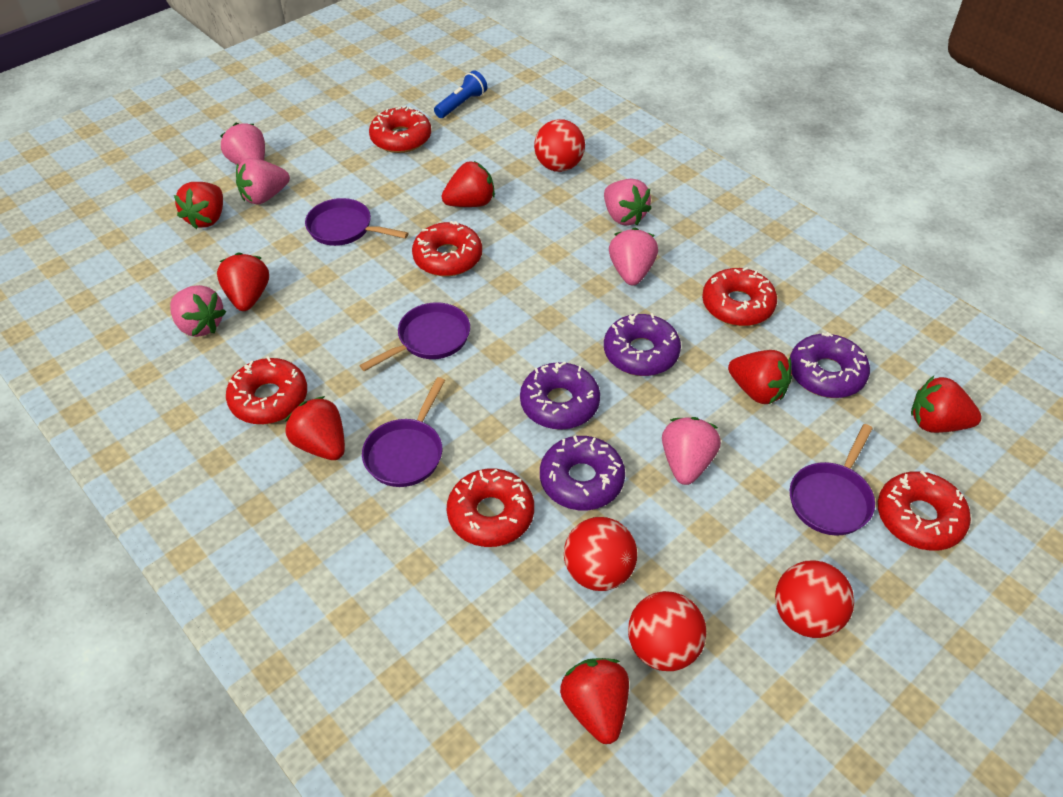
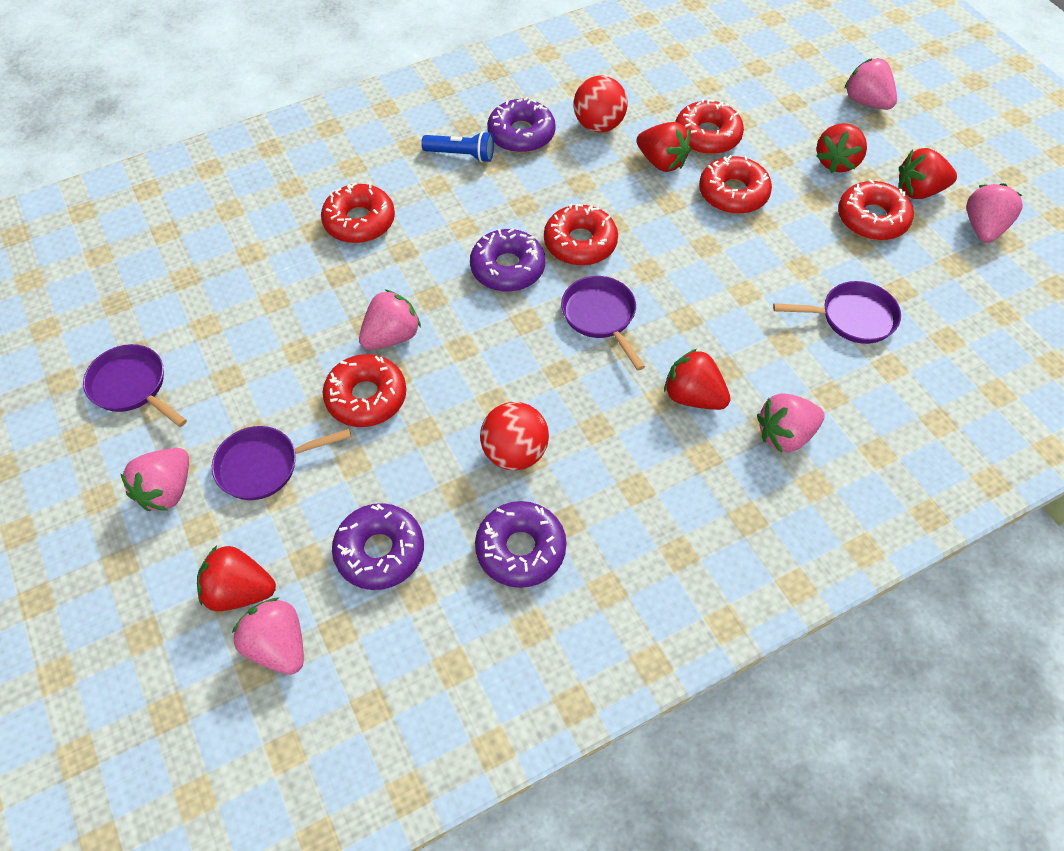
red ball: 4 -> 2
red strawberry: 7 -> 5

